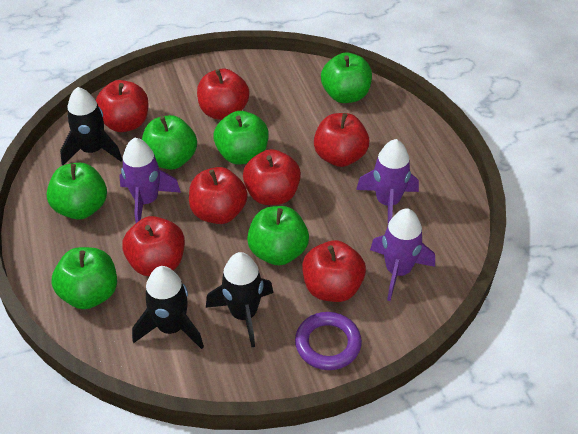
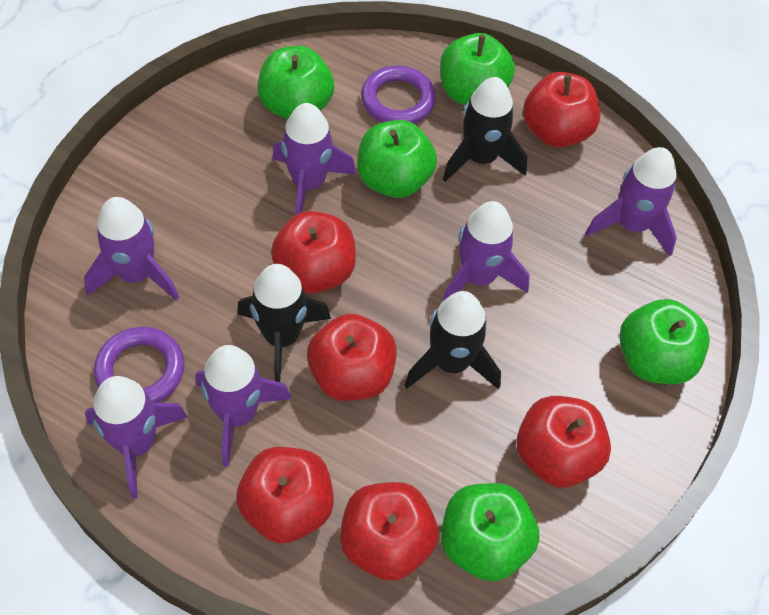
green apple: 6 -> 5
purple ring: 1 -> 2
purple rocket: 3 -> 6
red apple: 7 -> 6

